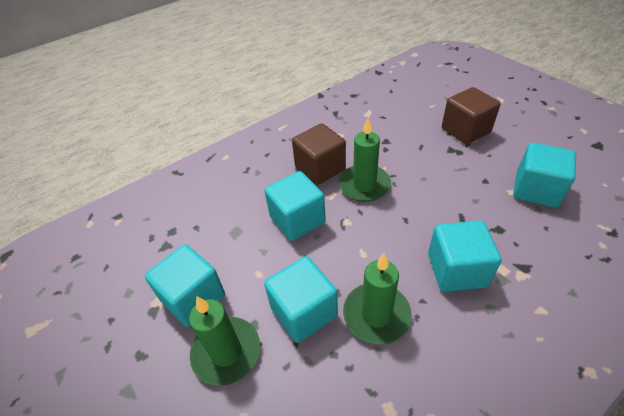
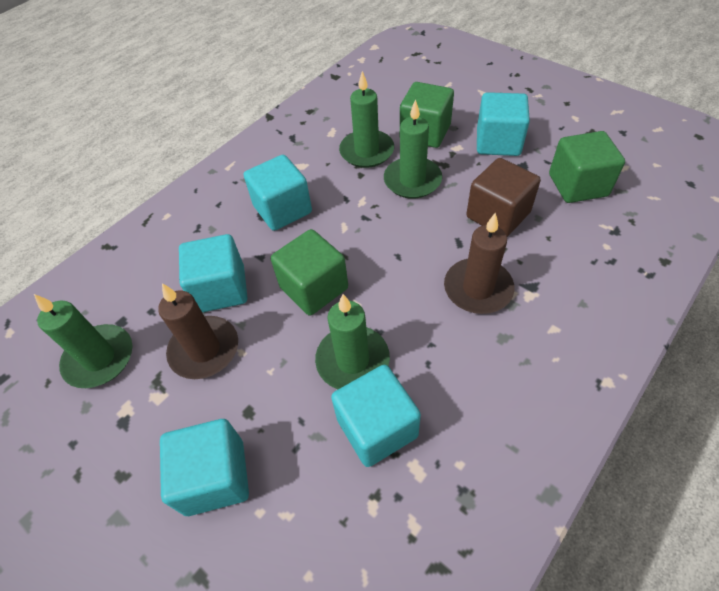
brown candle: 0 -> 2
brown cube: 2 -> 1
green candle: 3 -> 4
green cube: 0 -> 3

